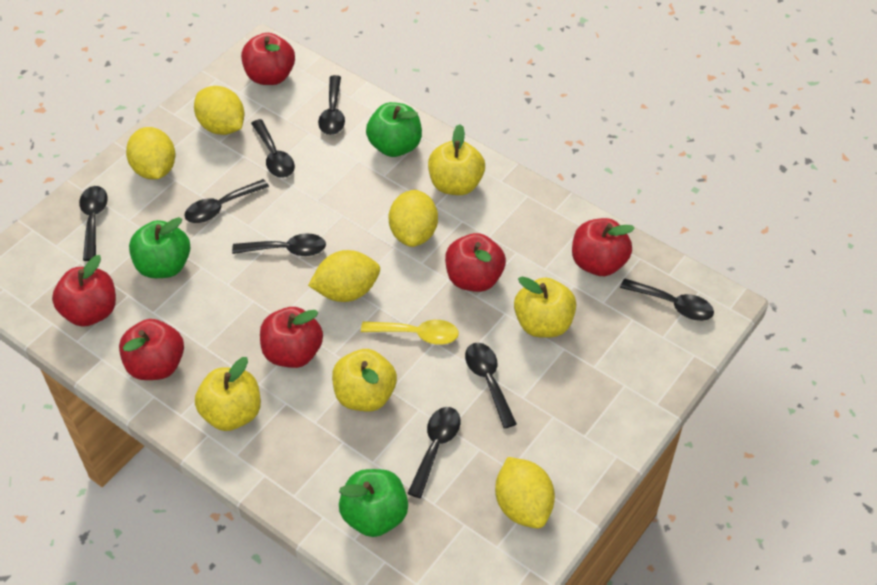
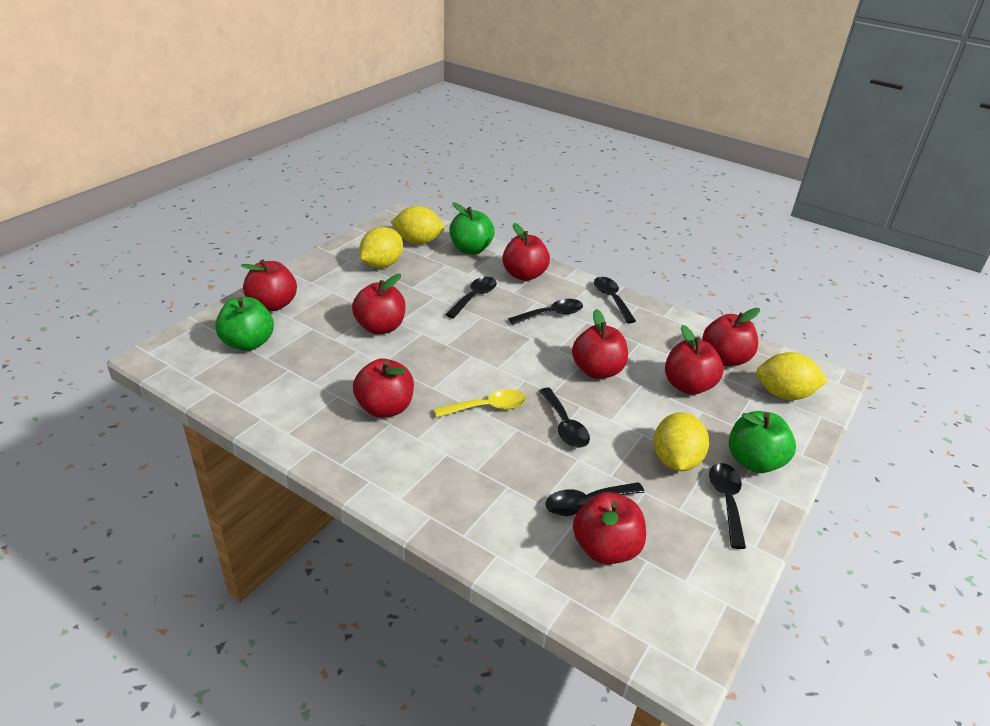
black spoon: 8 -> 6
red apple: 6 -> 8
yellow apple: 4 -> 0
yellow lemon: 5 -> 4

